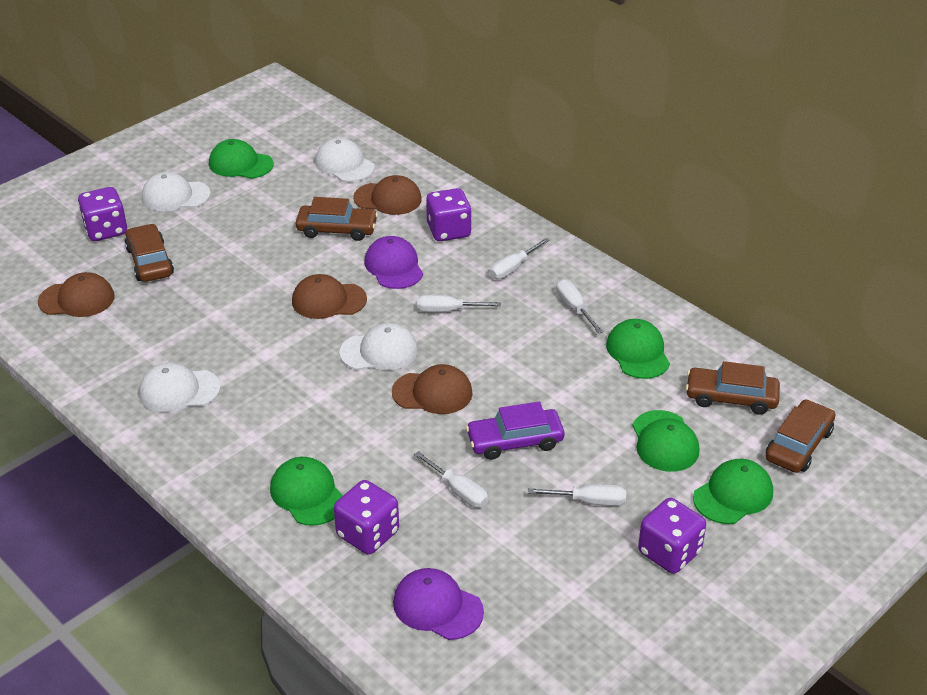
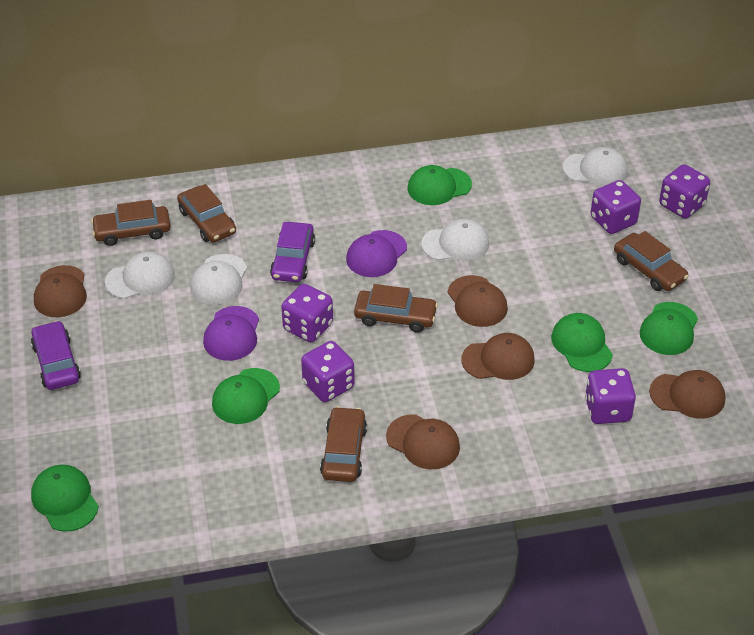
brown cap: 4 -> 5
brown car: 4 -> 5
purple car: 1 -> 2
purple dice: 4 -> 5
white screwdriver: 5 -> 0

